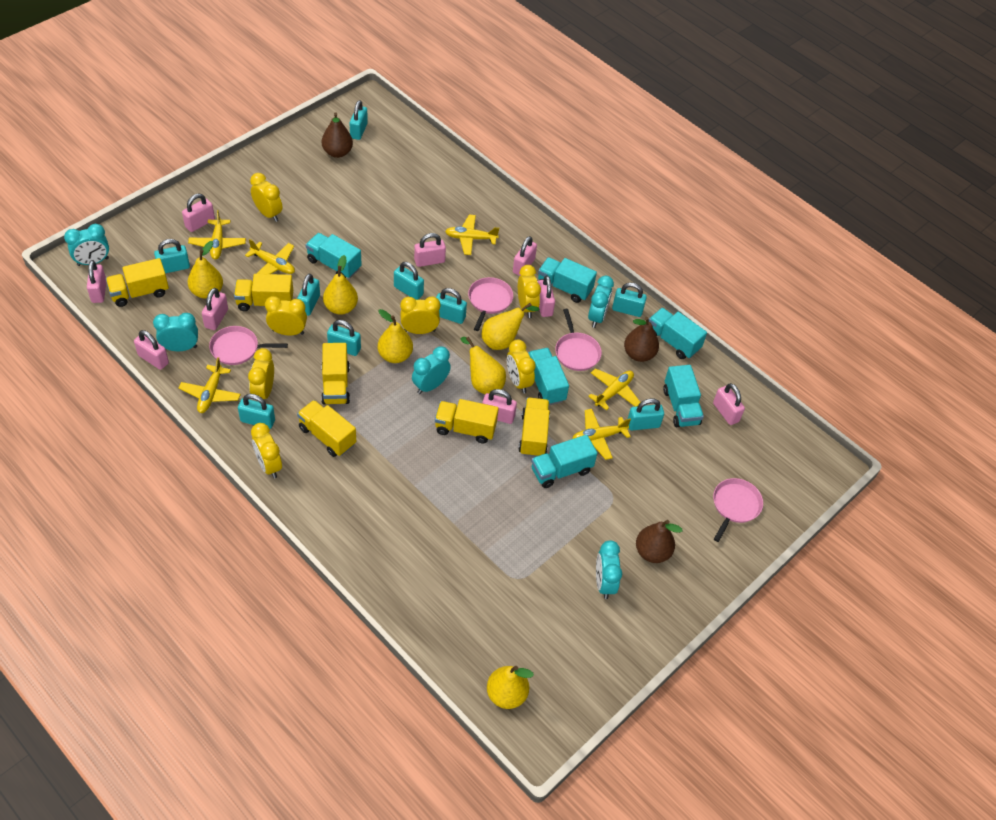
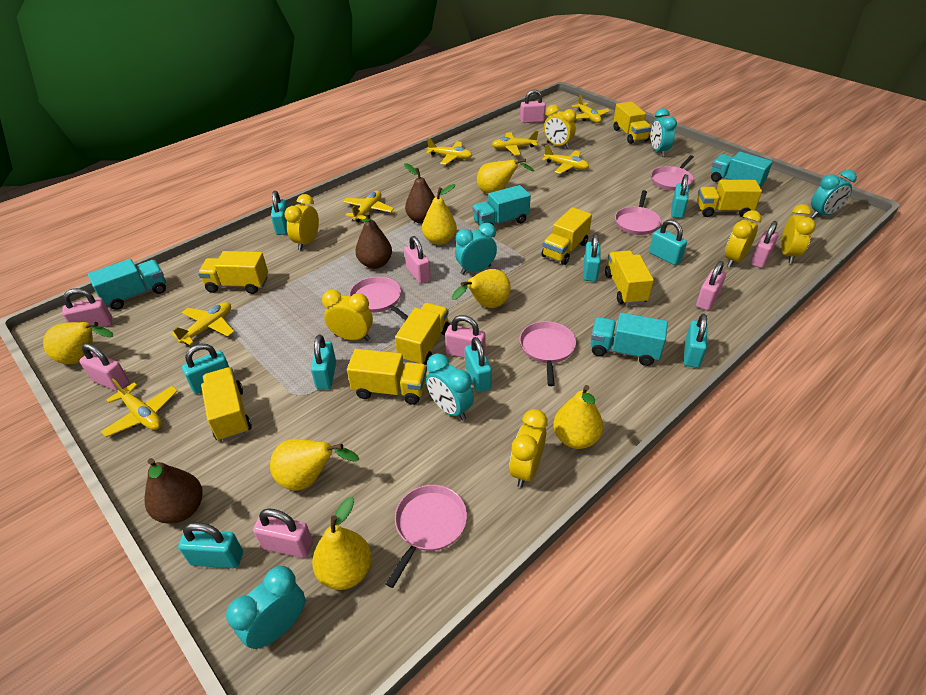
pink padlock: 9 -> 8
pink pan: 4 -> 5
turquoise truck: 6 -> 4
yellow clock: 7 -> 6
yellow pear: 6 -> 7
yellow plane: 6 -> 7
yellow truck: 6 -> 8

